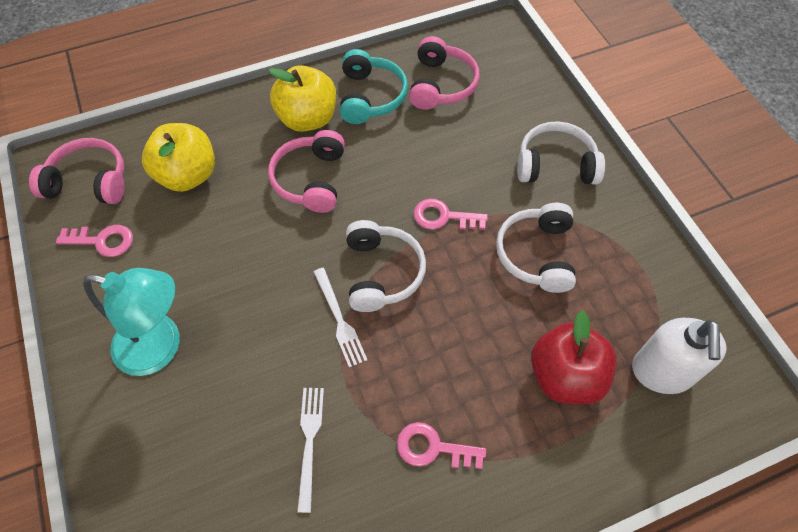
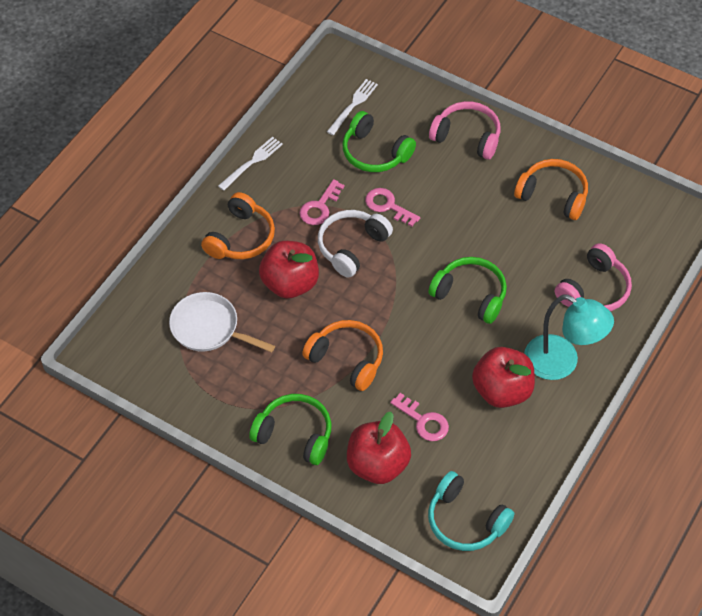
green headphones: 0 -> 3
orange headphones: 0 -> 3
pink headphones: 3 -> 2
red apple: 1 -> 3
white headphones: 3 -> 1
white pan: 0 -> 1
white soap dispenser: 1 -> 0
yellow apple: 2 -> 0

